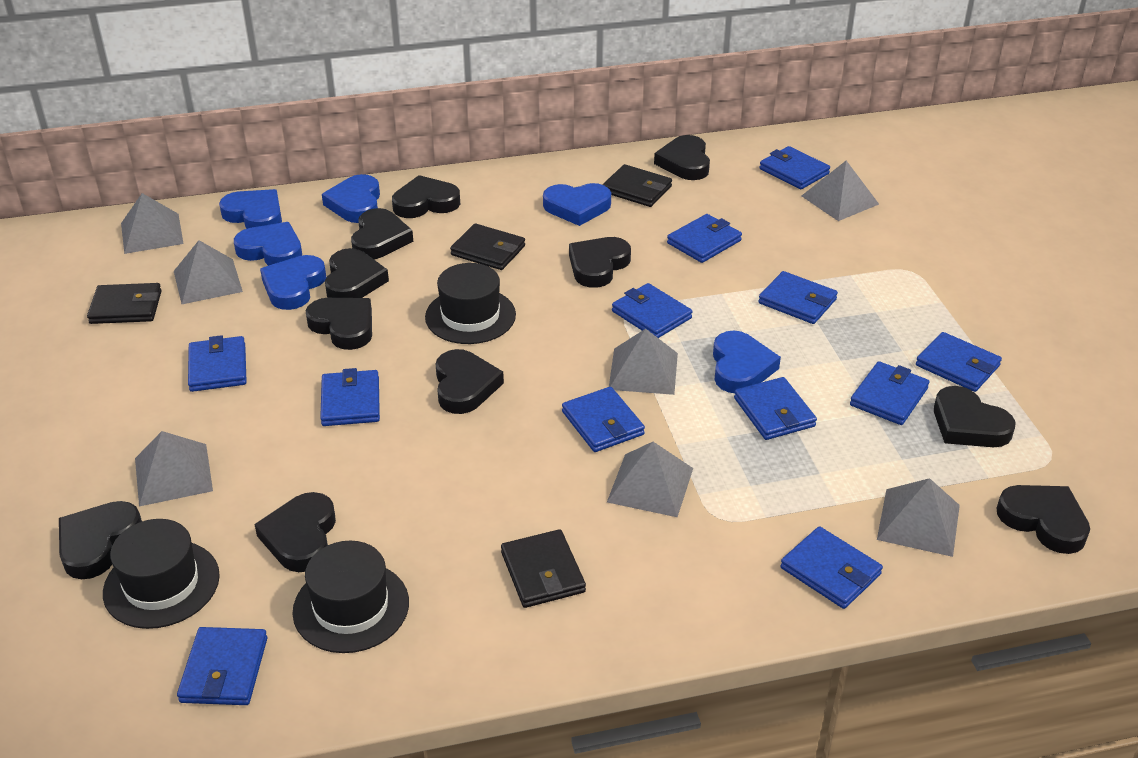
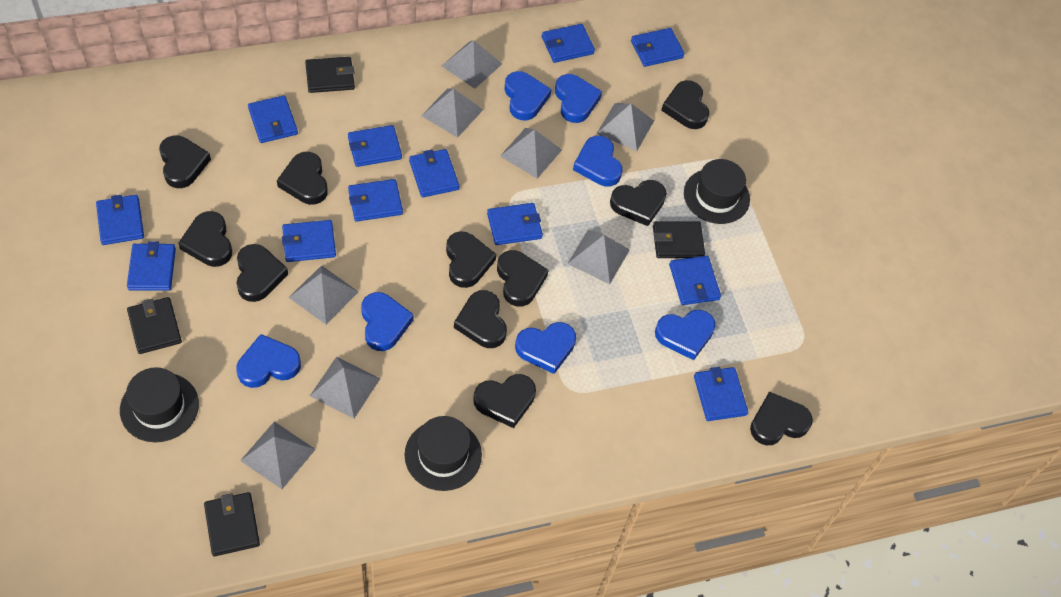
blue heart: 6 -> 7
grey pyramid: 7 -> 8

